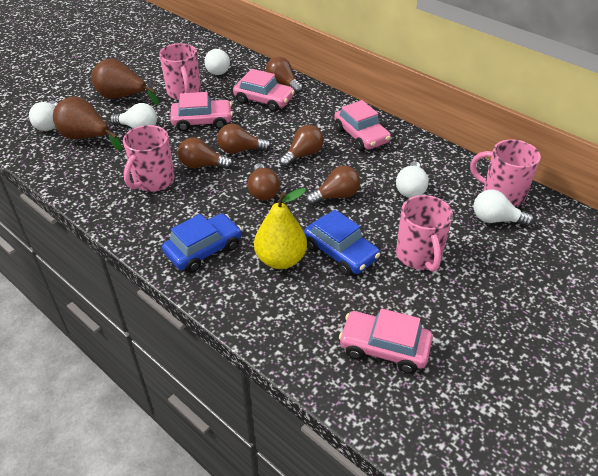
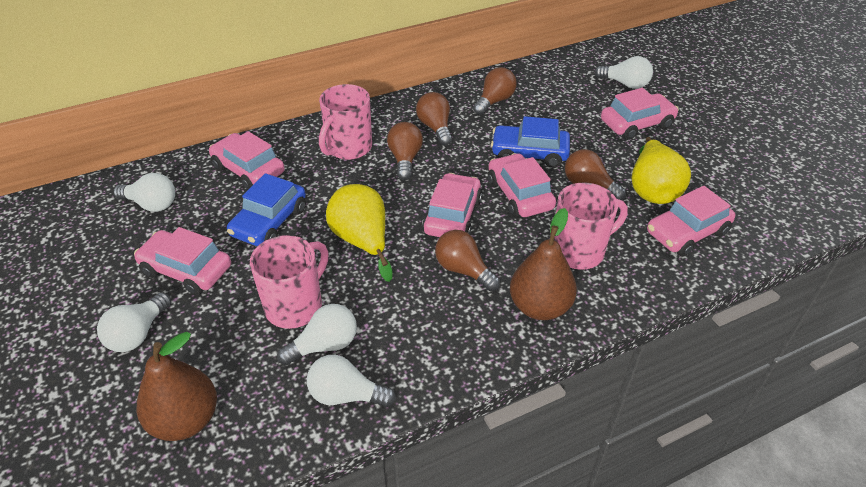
brown light bulb: 6 -> 5
pink car: 4 -> 6
pink mug: 4 -> 3
yellow pear: 1 -> 2

